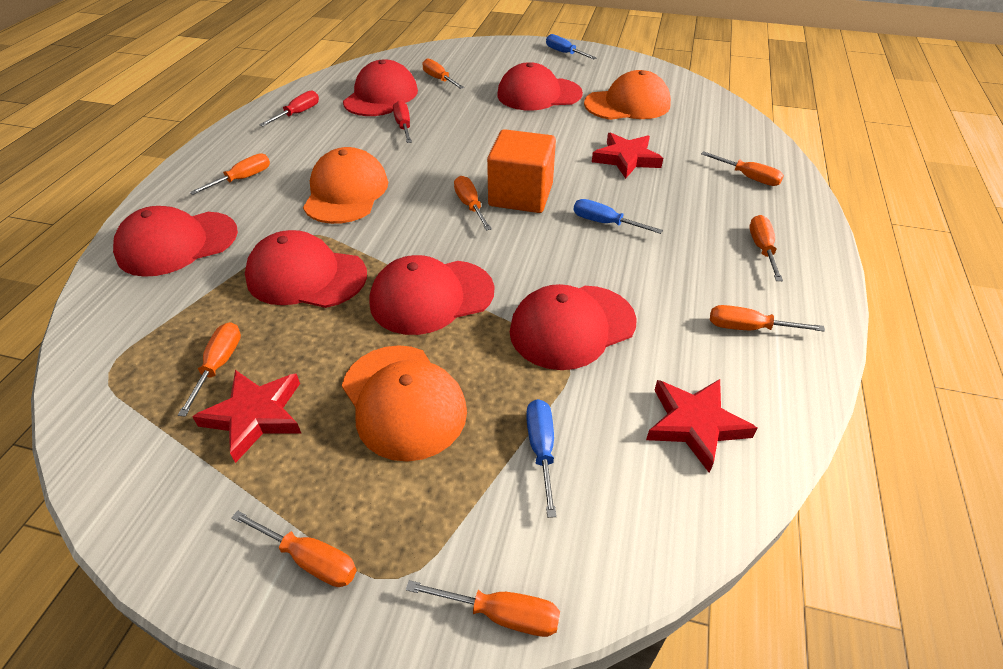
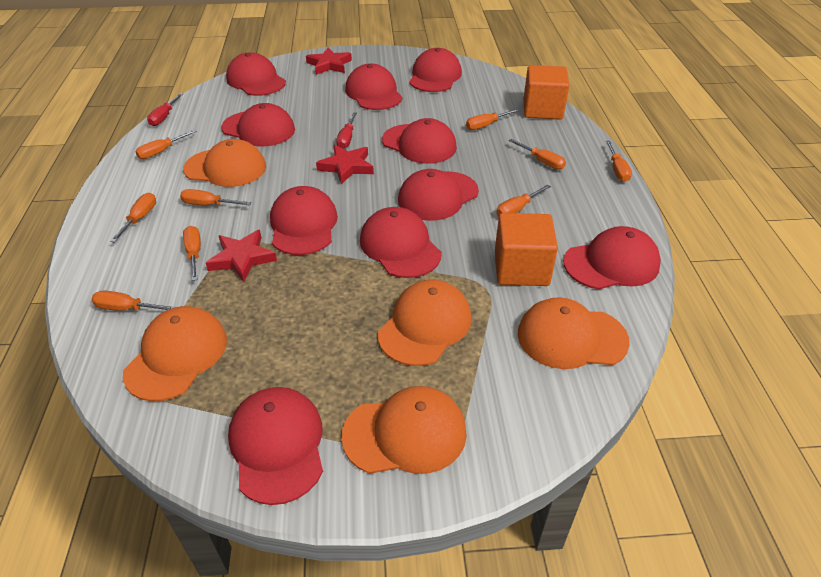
blue screwdriver: 3 -> 0
orange cap: 3 -> 5
orange cube: 1 -> 2
red cap: 6 -> 10

